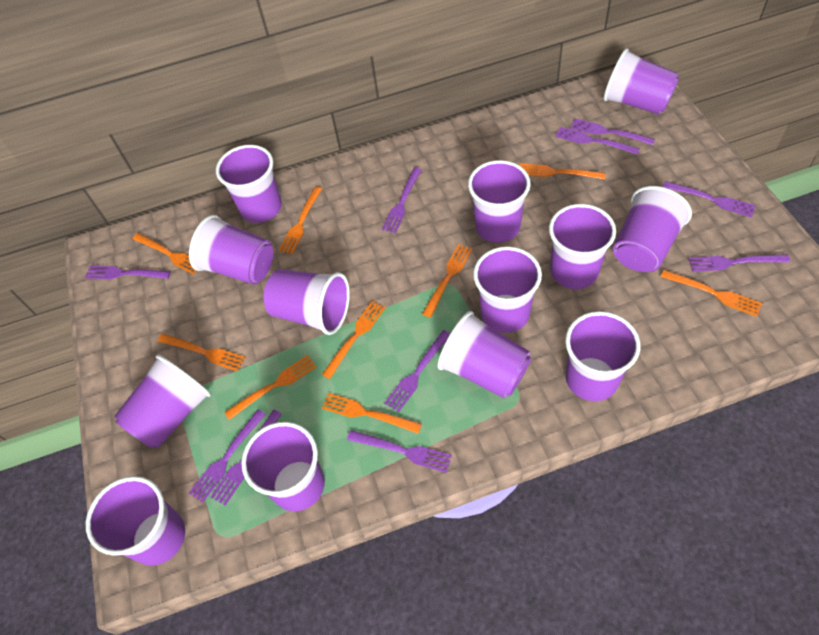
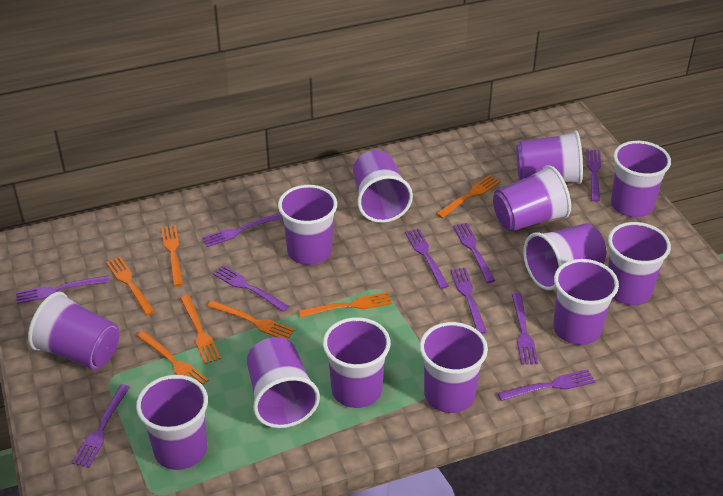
orange fork: 9 -> 7

